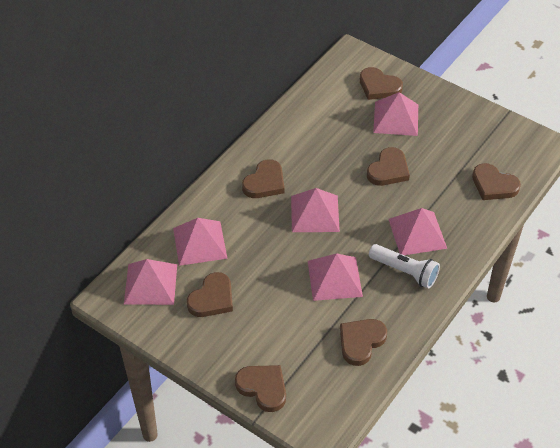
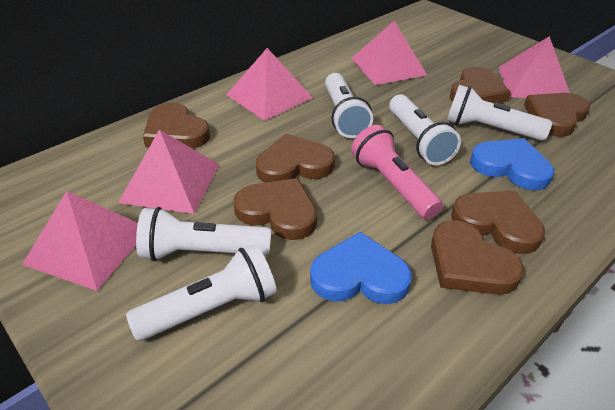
blue heart: 0 -> 2
pink flashlight: 0 -> 1
pink pyramid: 6 -> 5
white flashlight: 1 -> 5

